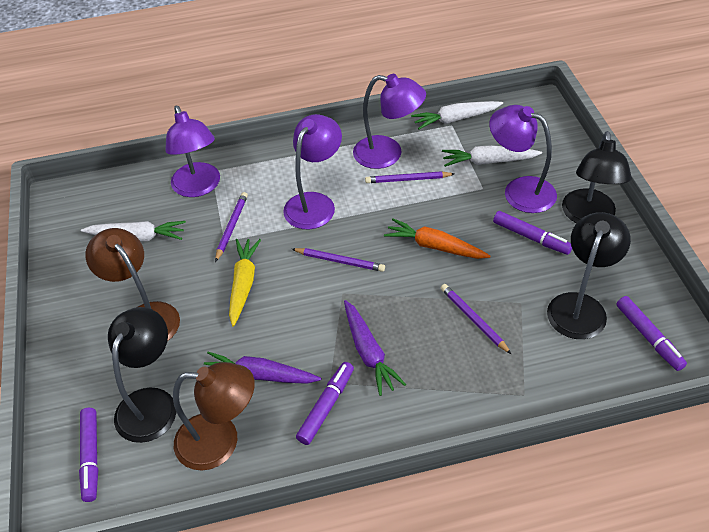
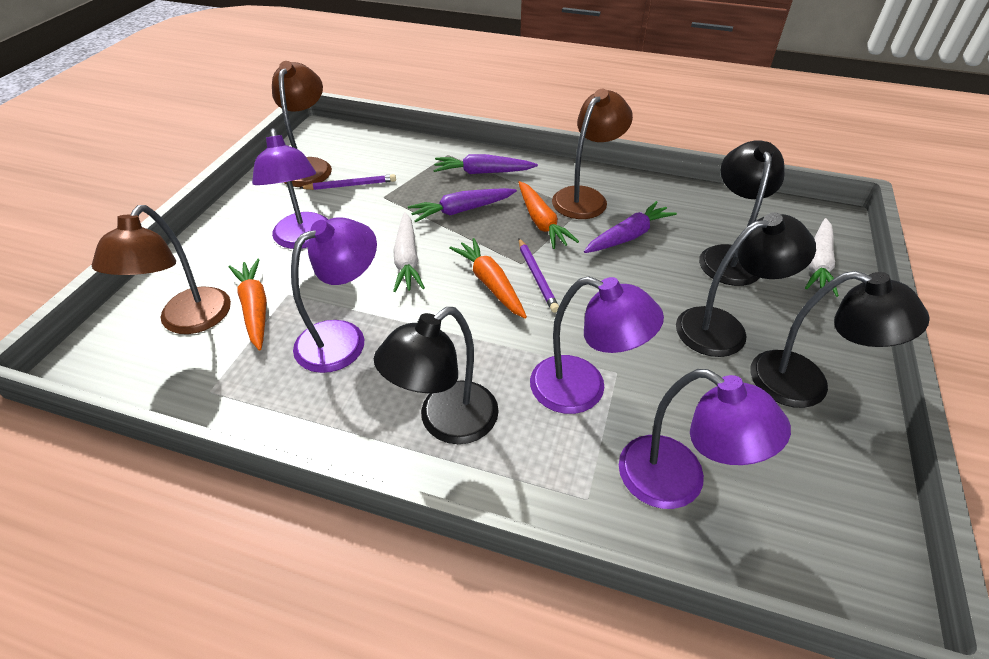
black lamp: 3 -> 4
brown lamp: 2 -> 3
orange carrot: 1 -> 3
purple carrot: 2 -> 3
purple marker: 4 -> 0
purple pencil: 4 -> 2
white carrot: 3 -> 2
yellow carrot: 1 -> 0

